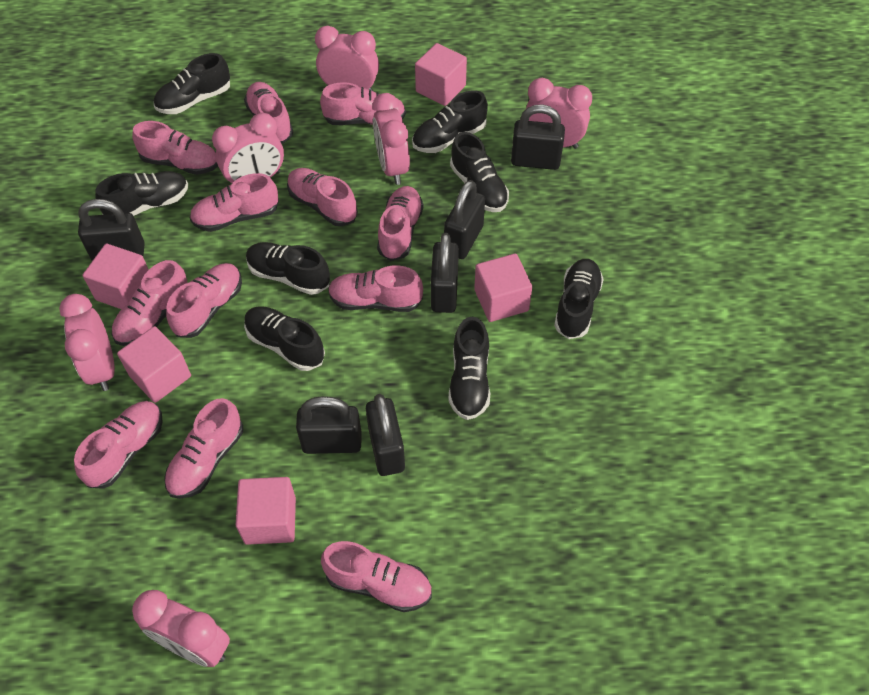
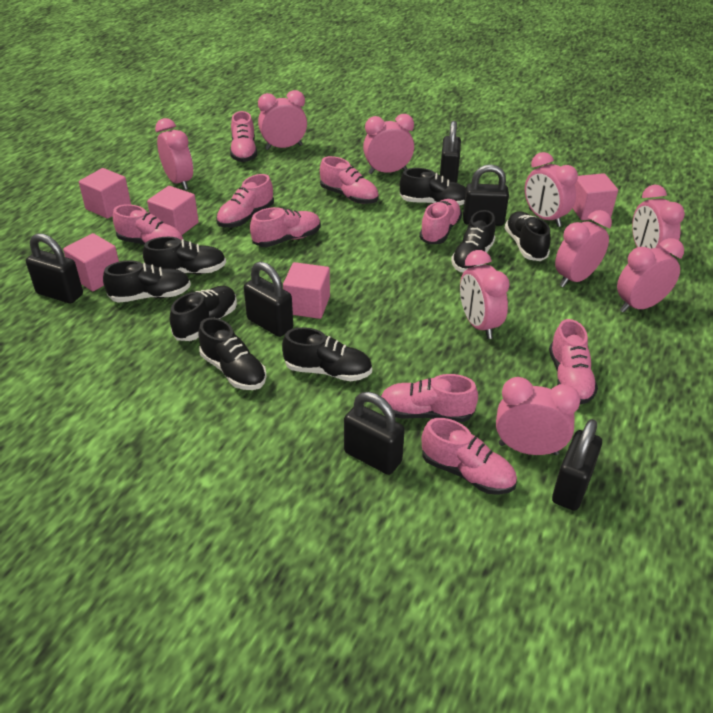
pink clock: 6 -> 9
pink shoe: 12 -> 9

